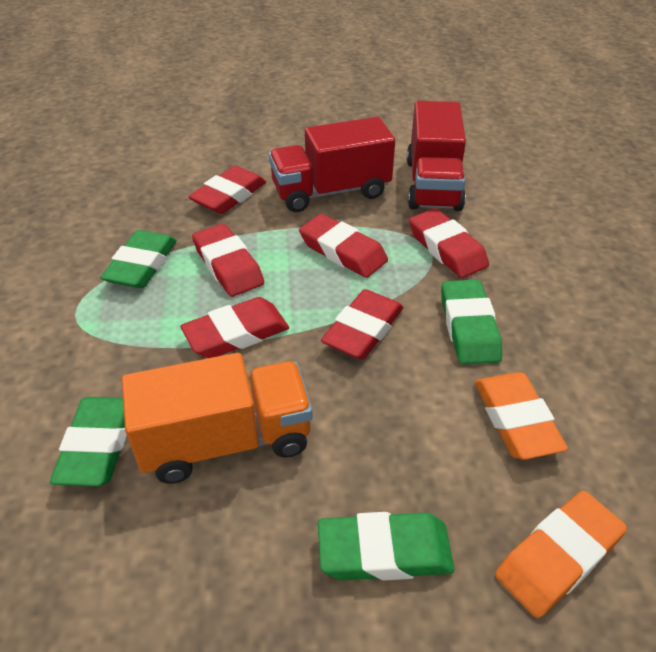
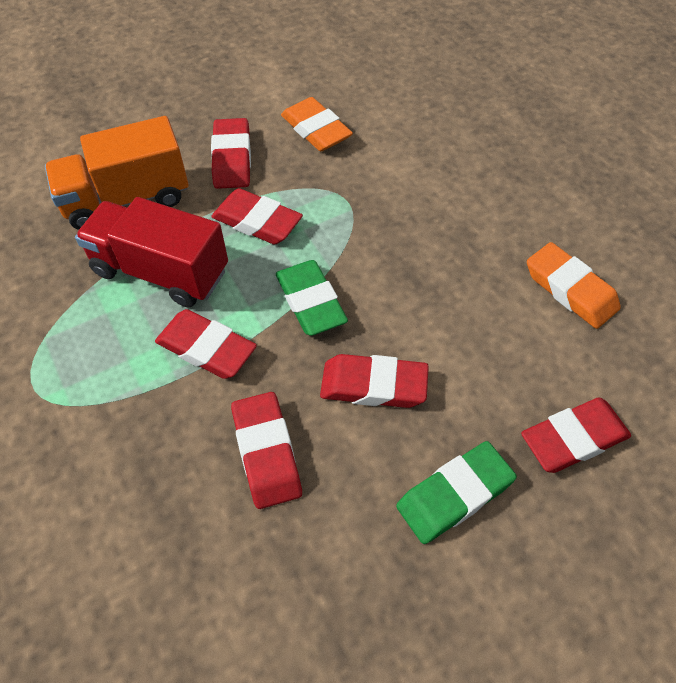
green eraser: 4 -> 2
red truck: 2 -> 1

